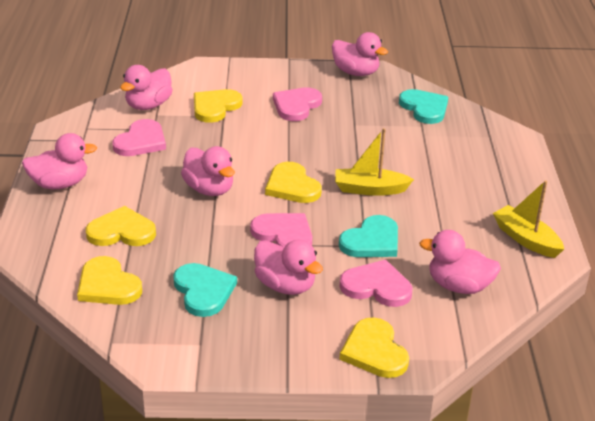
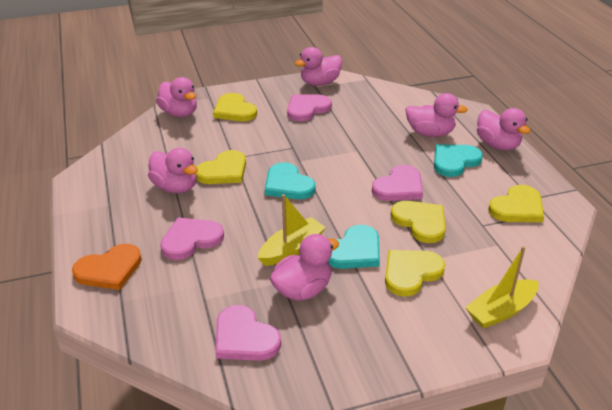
orange heart: 0 -> 1

